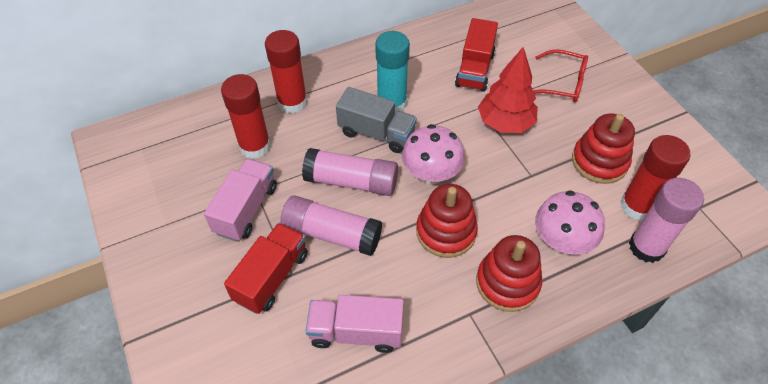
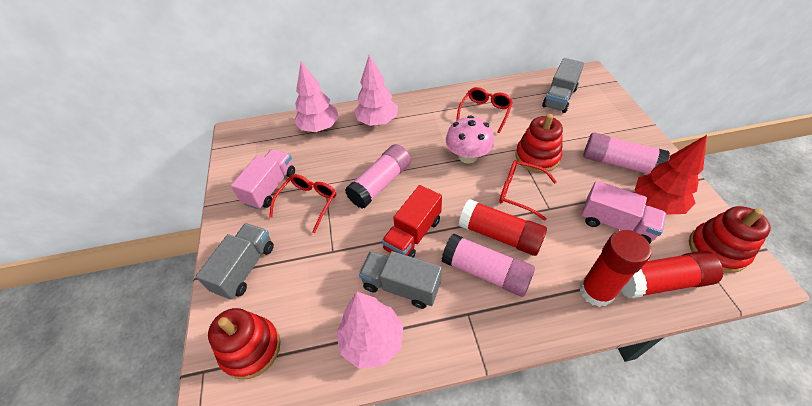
grey truck: 1 -> 3
pink mushroom: 2 -> 1
pink tree: 0 -> 3
red glasses: 1 -> 3
red truck: 2 -> 1
turquoise glue stick: 1 -> 0

